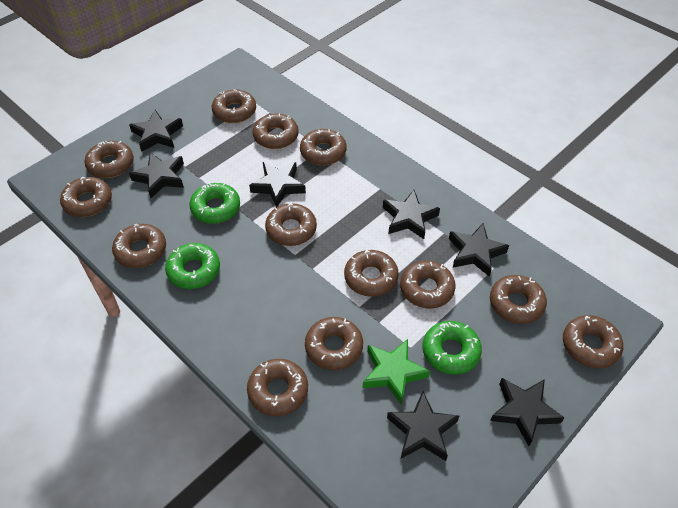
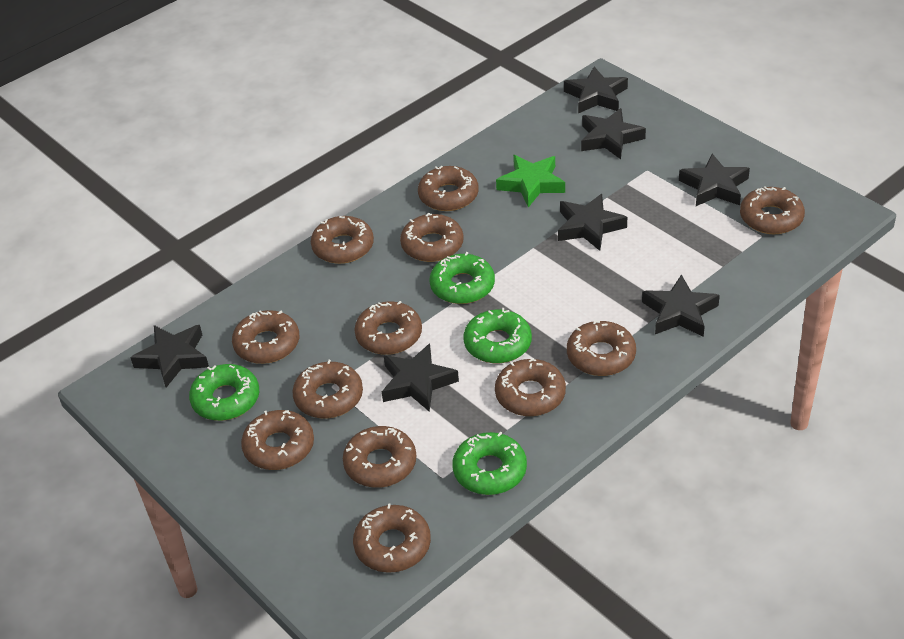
brown donut: 13 -> 12
green donut: 3 -> 4

